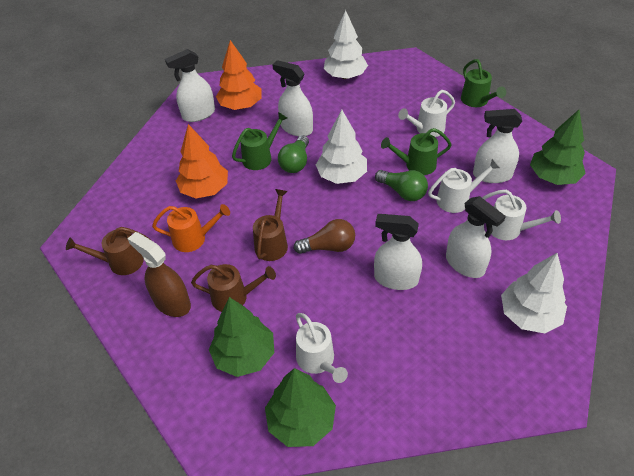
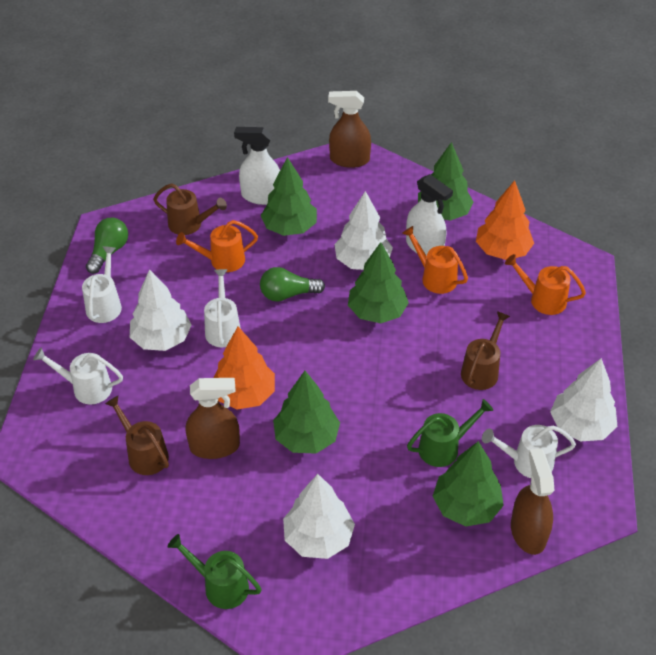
brown light bulb: 1 -> 0
brown spray bottle: 1 -> 3
green tree: 3 -> 5
green watering can: 3 -> 2
orange watering can: 1 -> 3
white spray bottle: 5 -> 2
white tree: 3 -> 4

